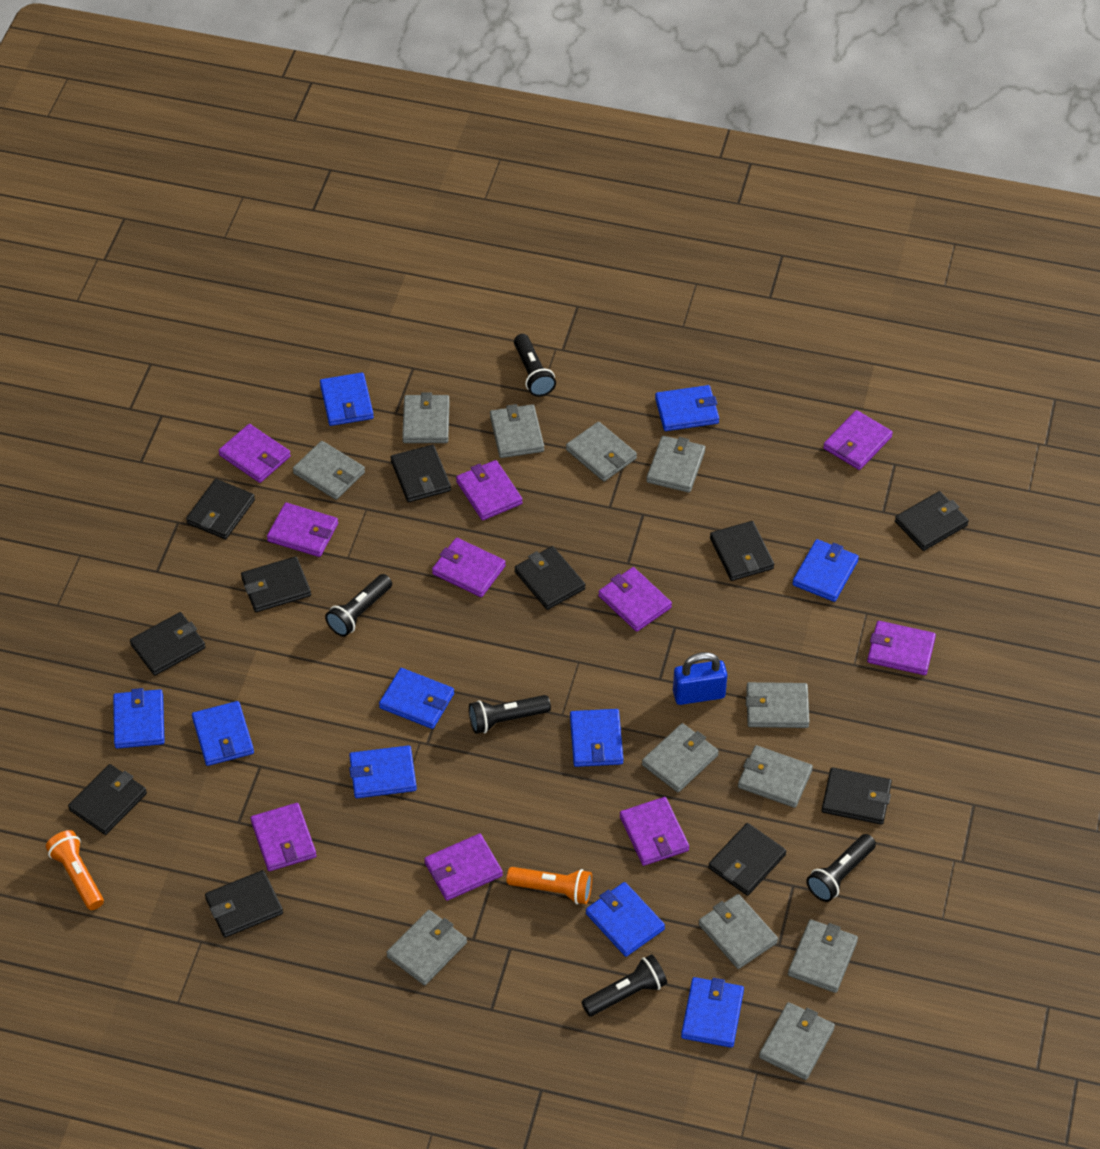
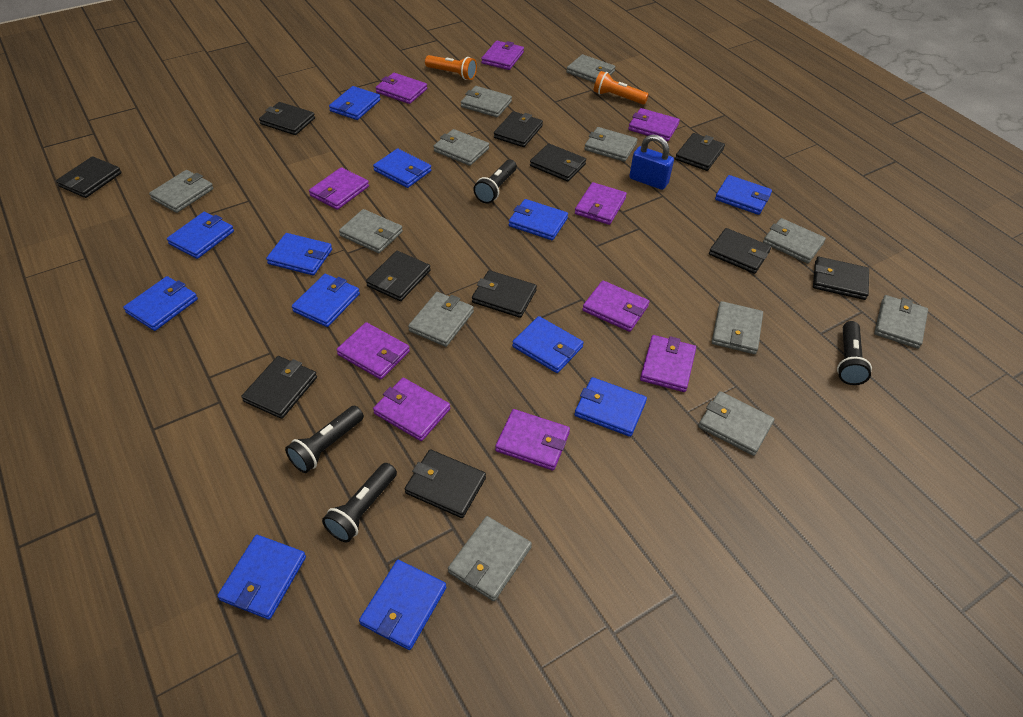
black flashlight: 5 -> 4
blue wallet: 10 -> 12

